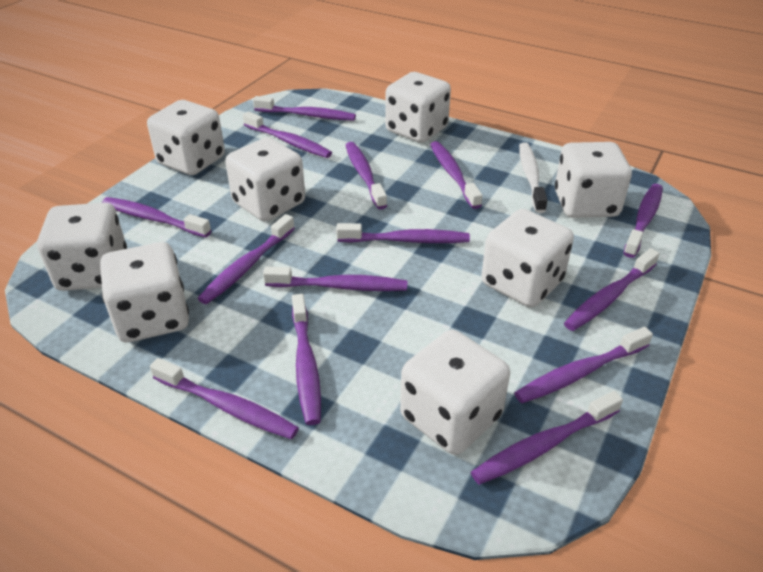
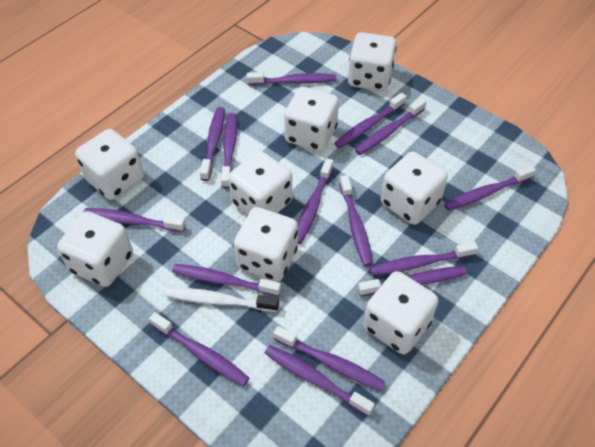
purple toothbrush: 14 -> 15

